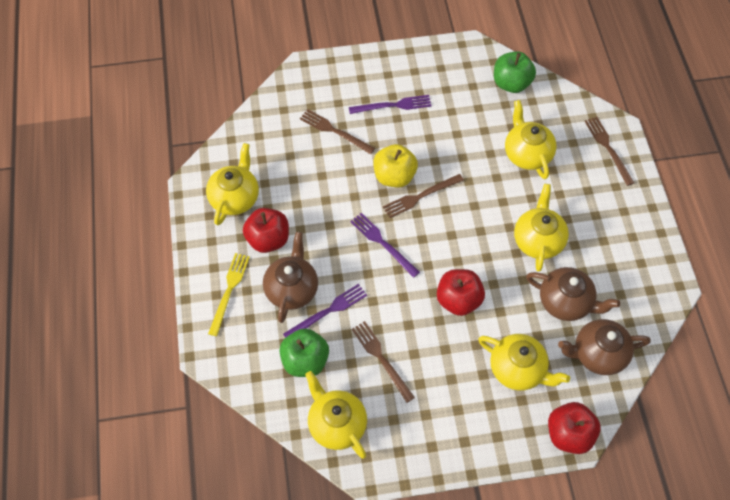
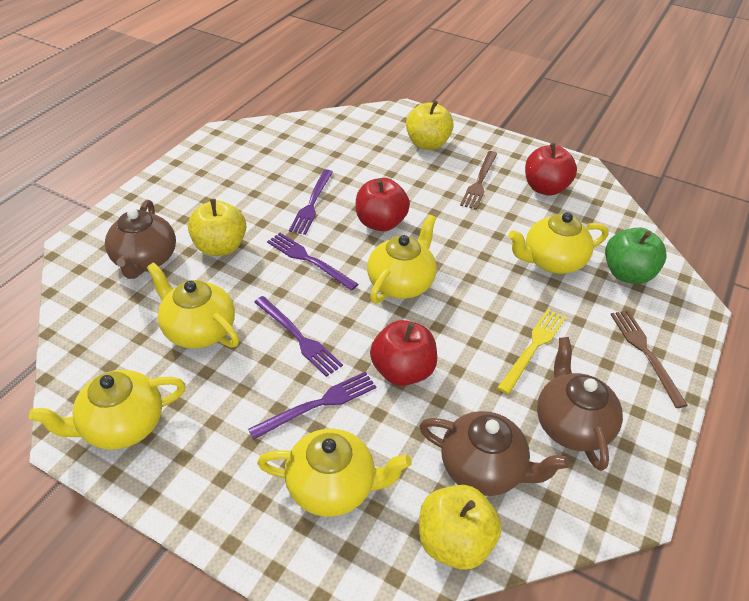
brown fork: 4 -> 2
green apple: 2 -> 1
purple fork: 3 -> 4
yellow apple: 1 -> 3

